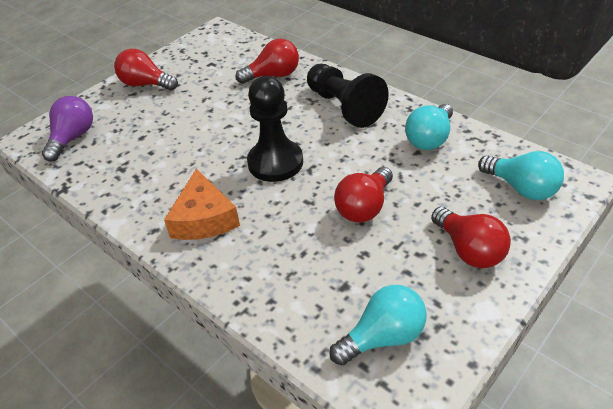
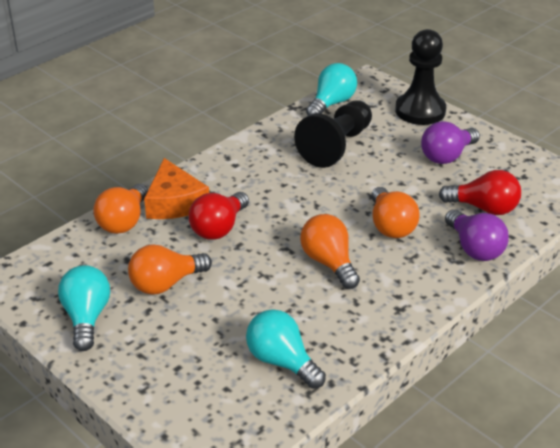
orange light bulb: 0 -> 4
purple light bulb: 1 -> 2
red light bulb: 4 -> 2

